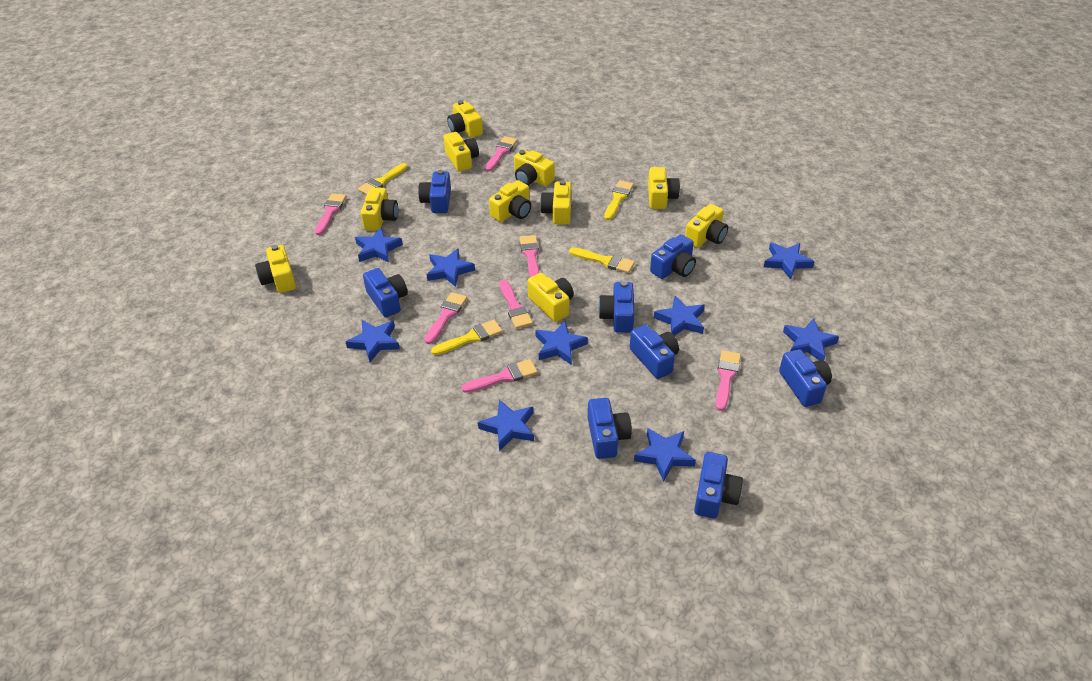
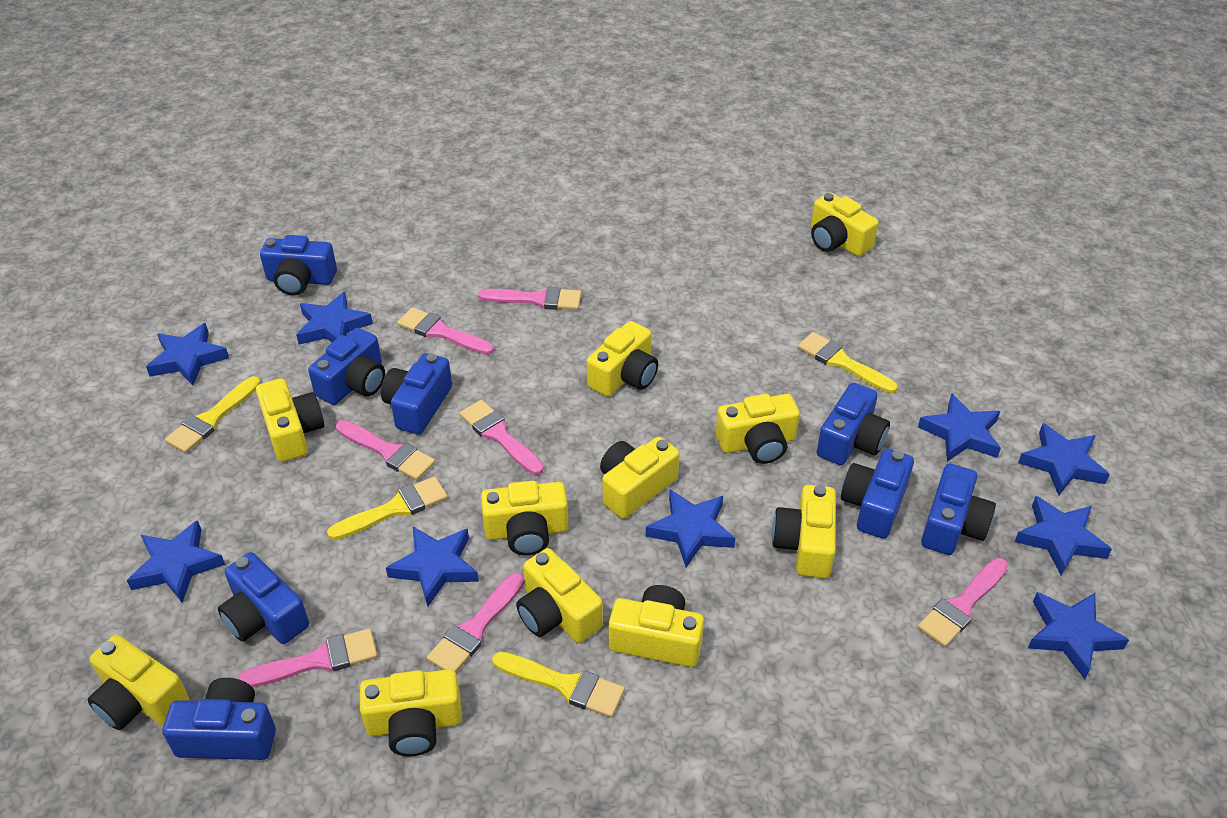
yellow camera: 10 -> 11

